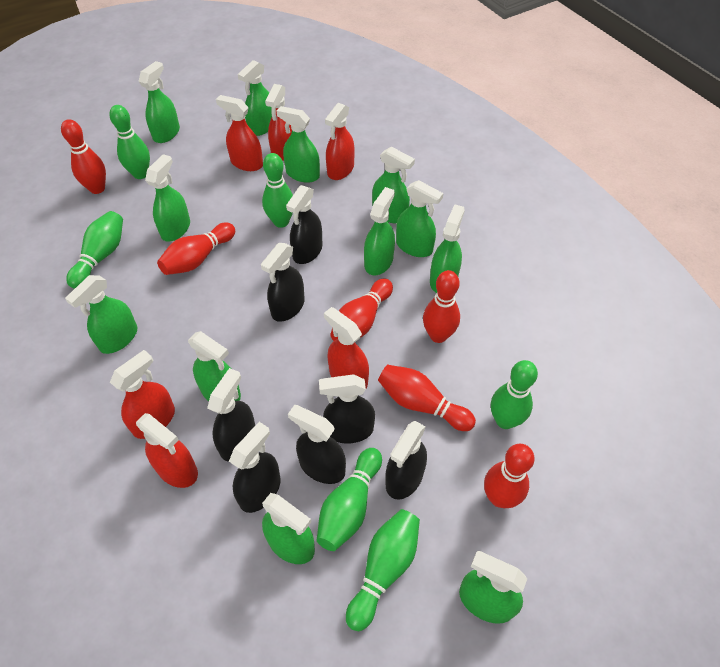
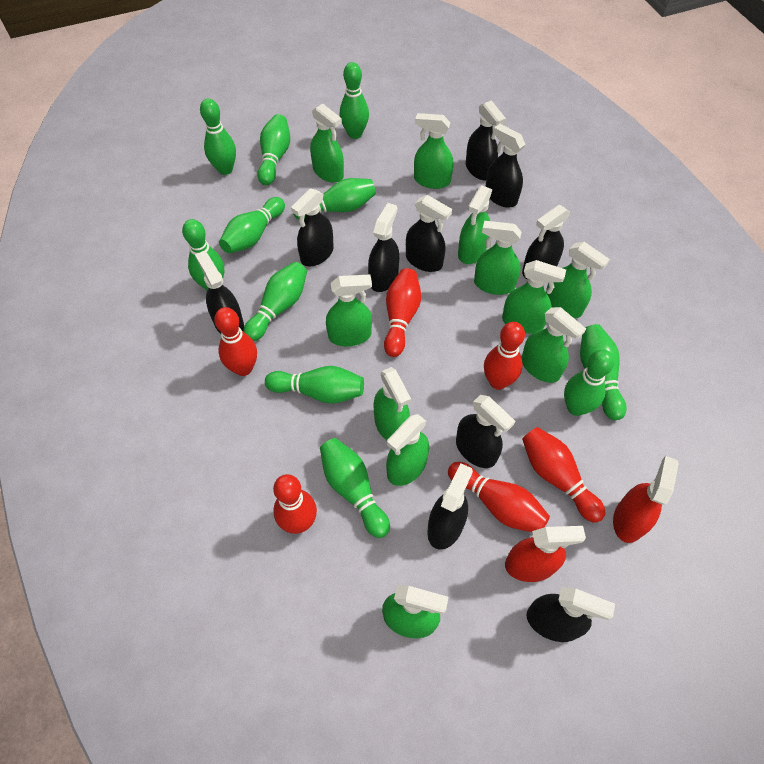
black spray bottle: 7 -> 10
green bowling pin: 6 -> 11
green spray bottle: 12 -> 11
red spray bottle: 6 -> 2

